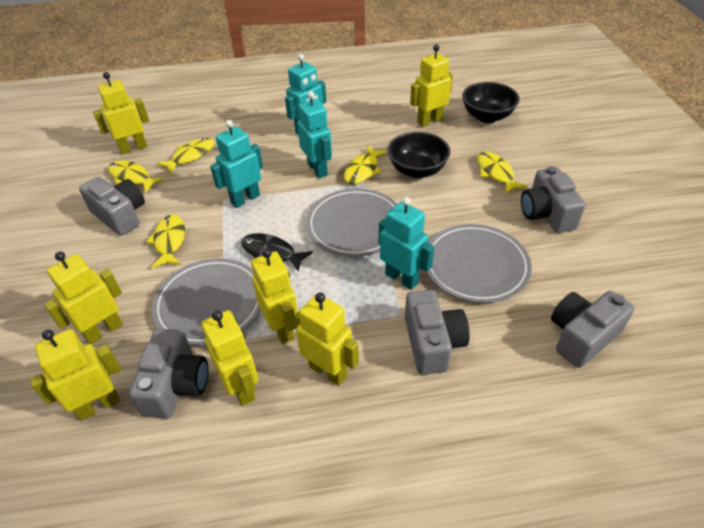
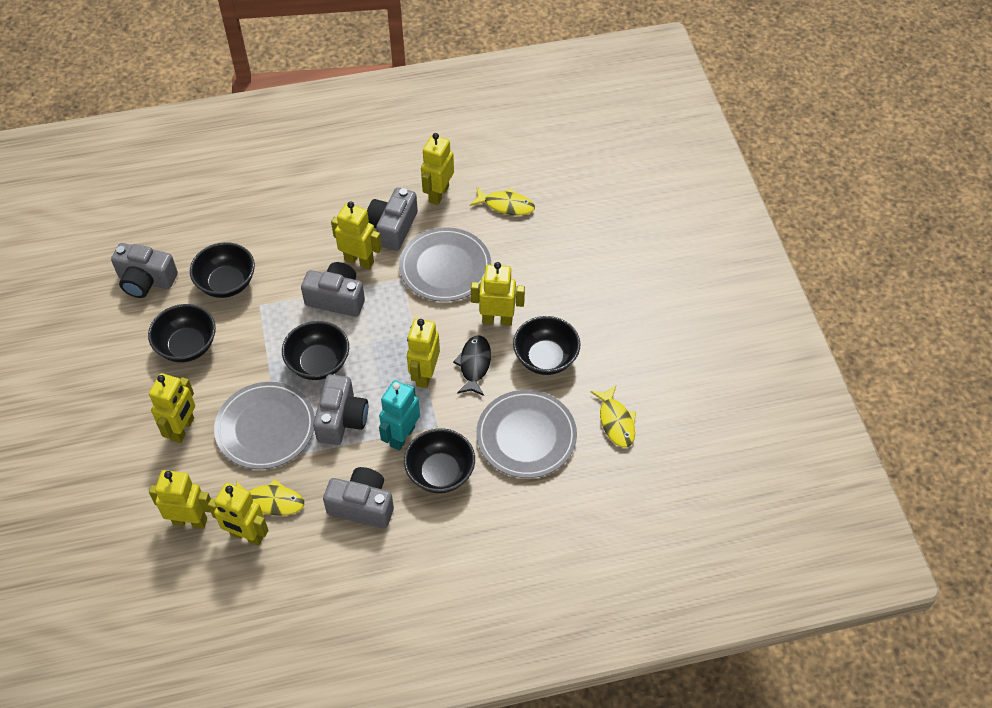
black bowl: 2 -> 5
turquoise robot: 4 -> 1
yellow fish: 5 -> 3

